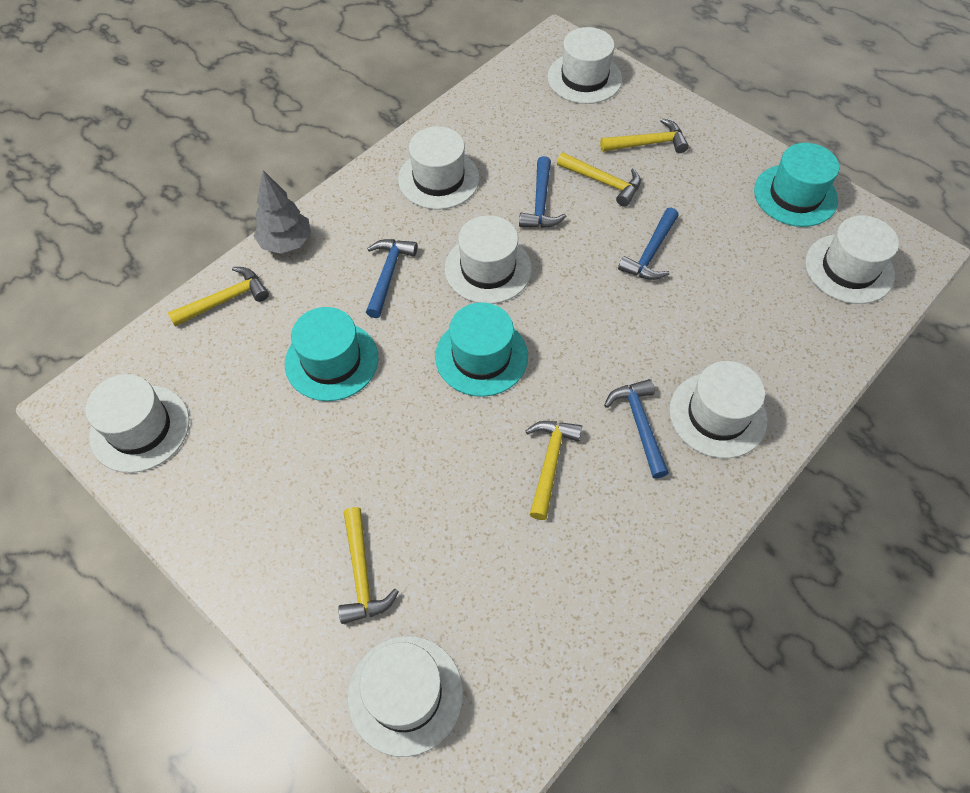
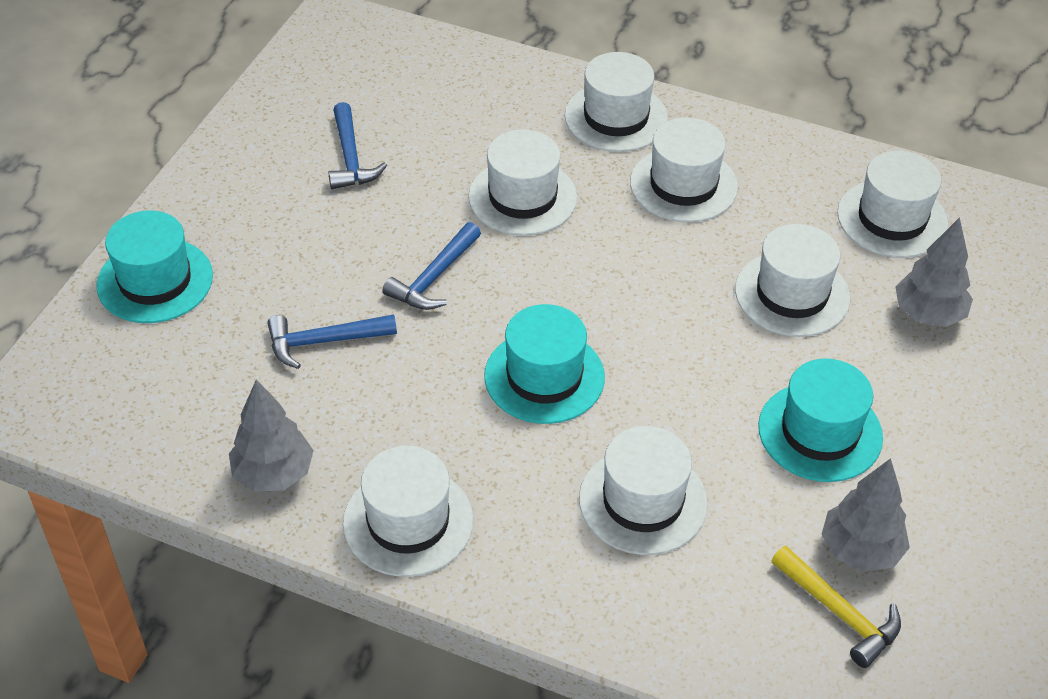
blue hammer: 4 -> 3
grey tree: 1 -> 3
yellow hammer: 5 -> 1

